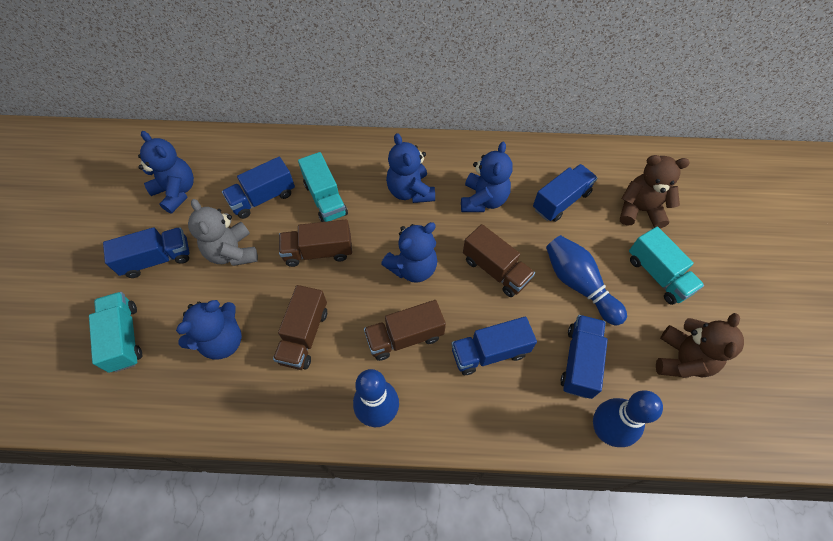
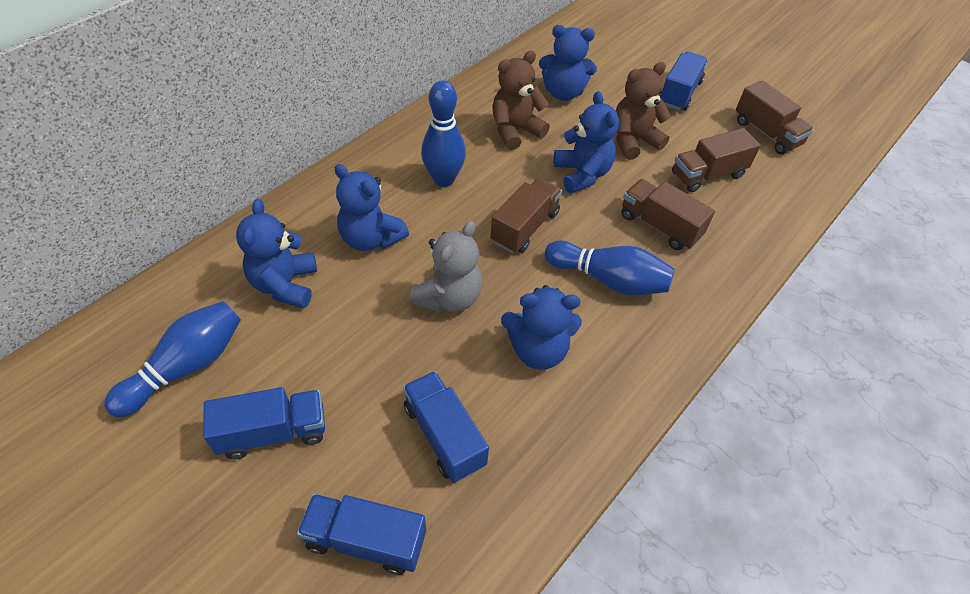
blue truck: 5 -> 4
turquoise truck: 3 -> 0

